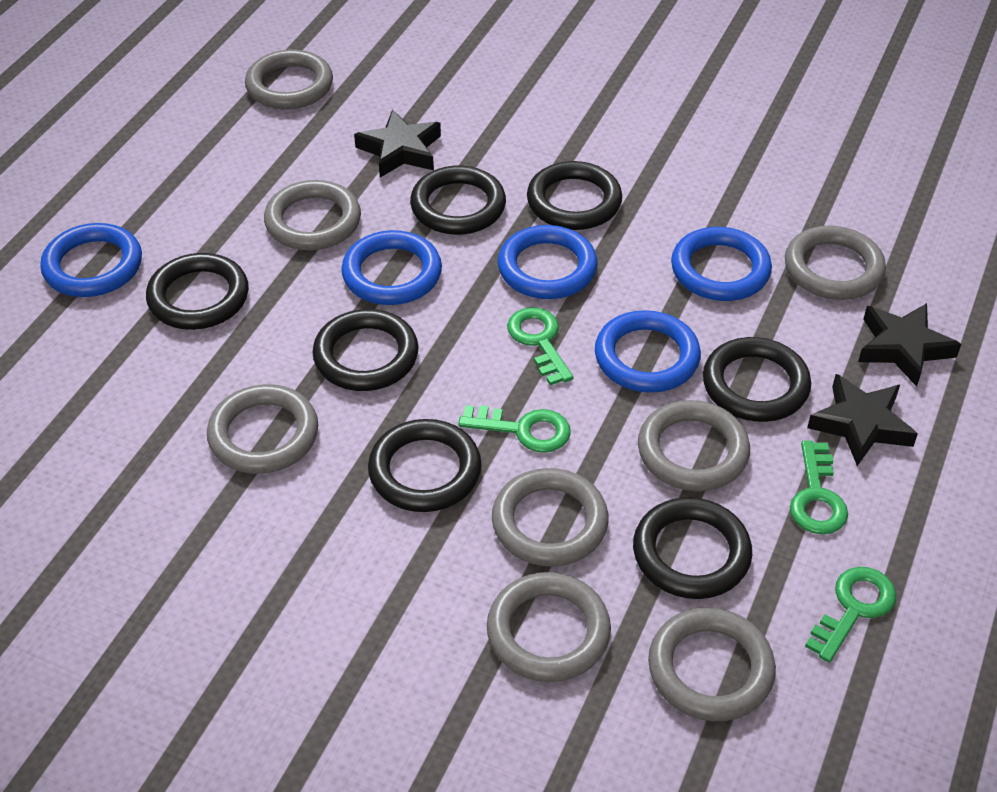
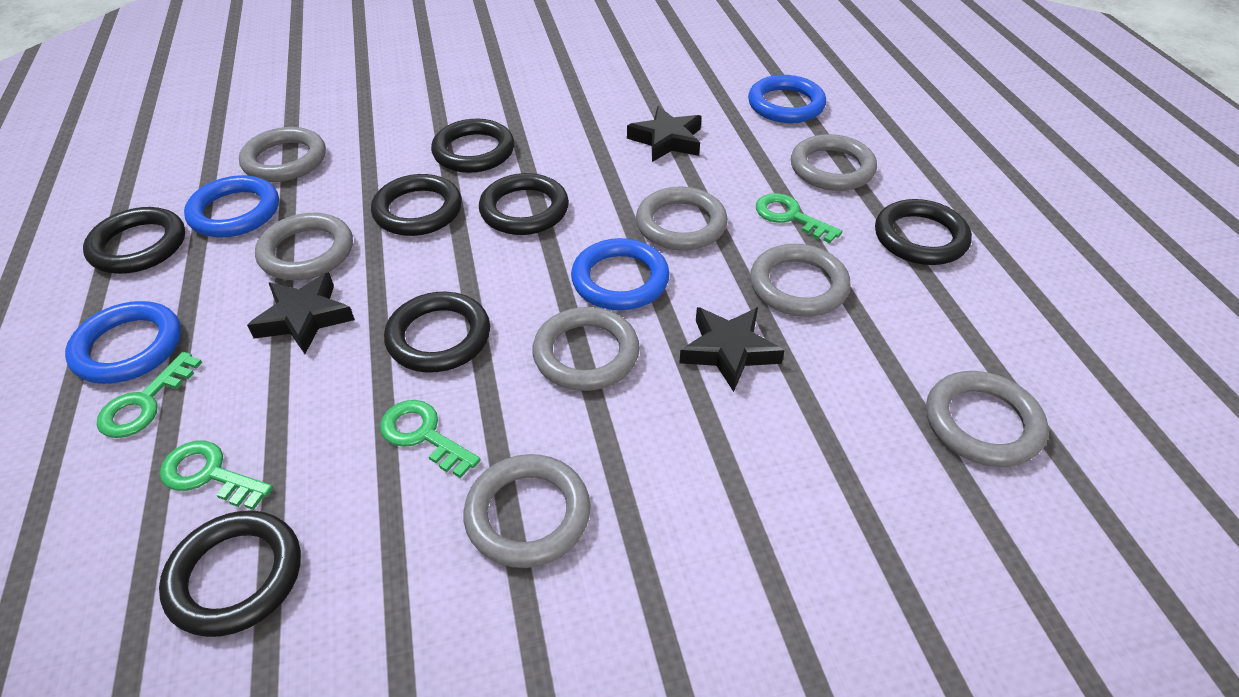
blue ring: 5 -> 4

